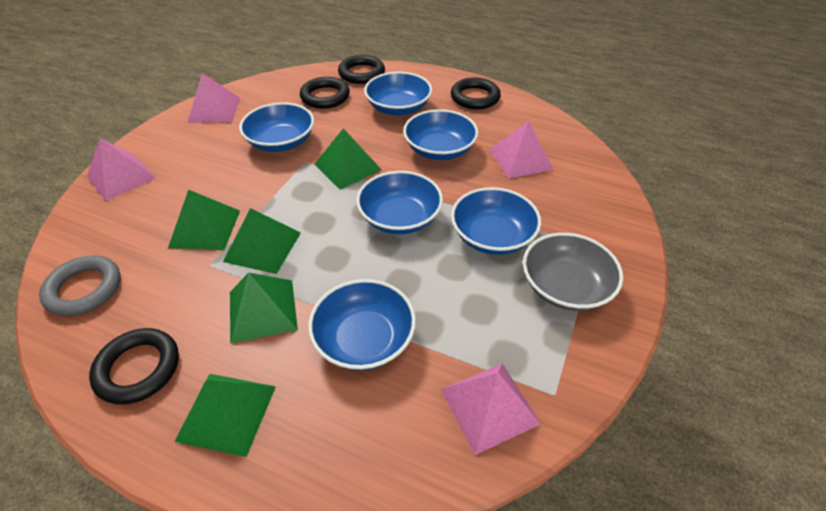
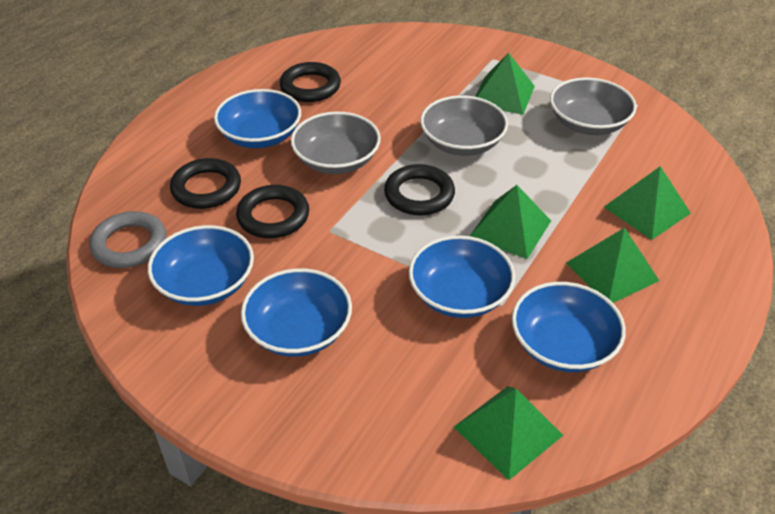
blue bowl: 6 -> 5
grey bowl: 1 -> 3
pink pyramid: 4 -> 0

